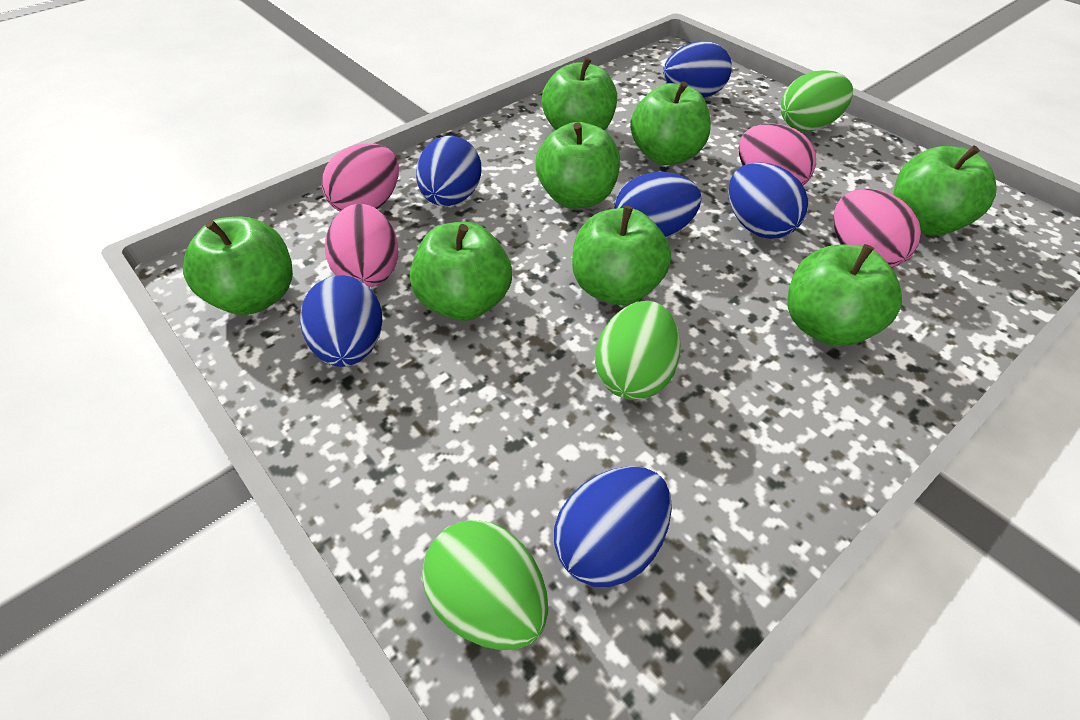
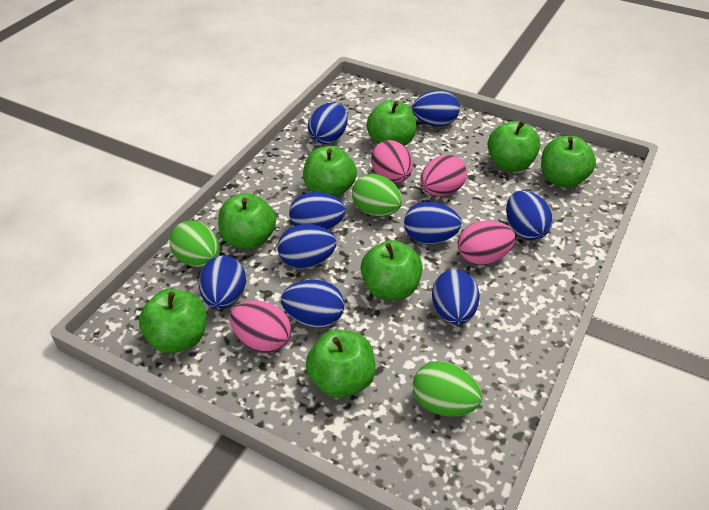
blue egg: 6 -> 9

